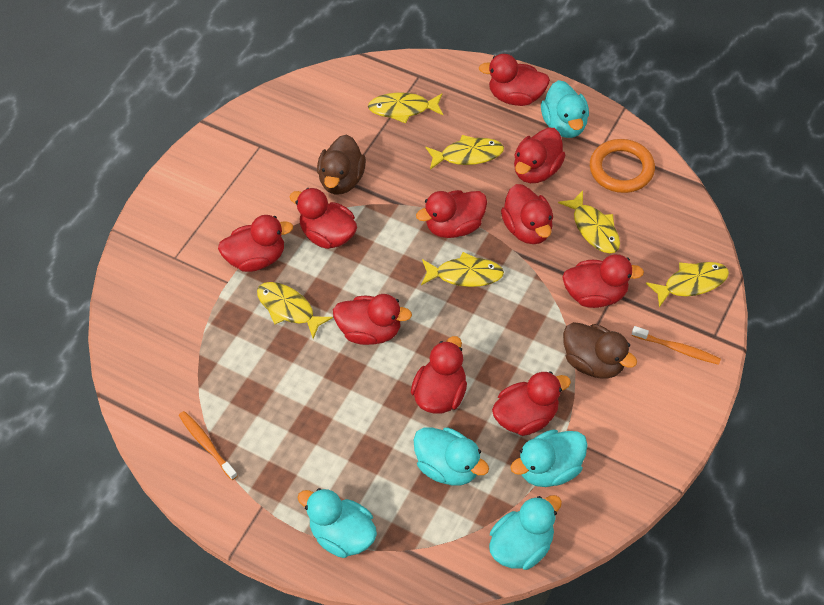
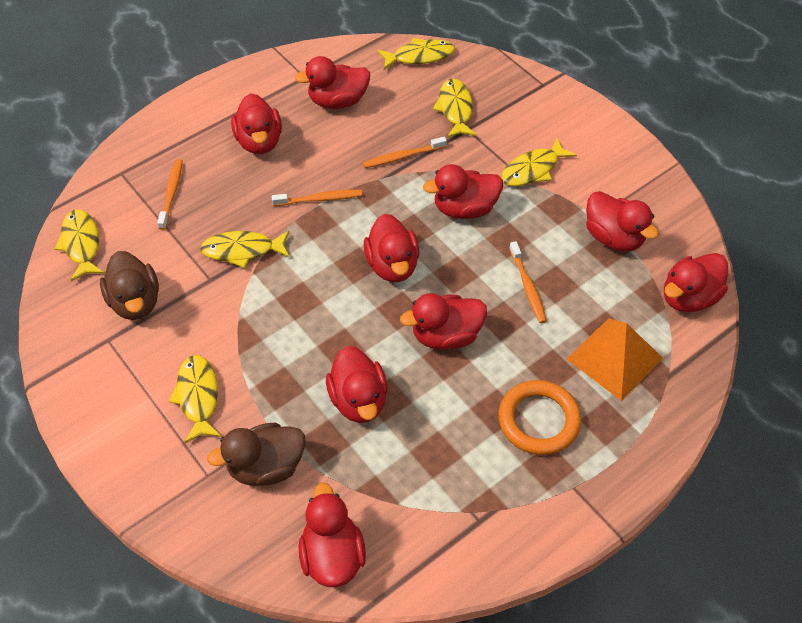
orange pyramid: 0 -> 1
orange toothbrush: 2 -> 4
red duck: 10 -> 9
turquoise duck: 5 -> 0

